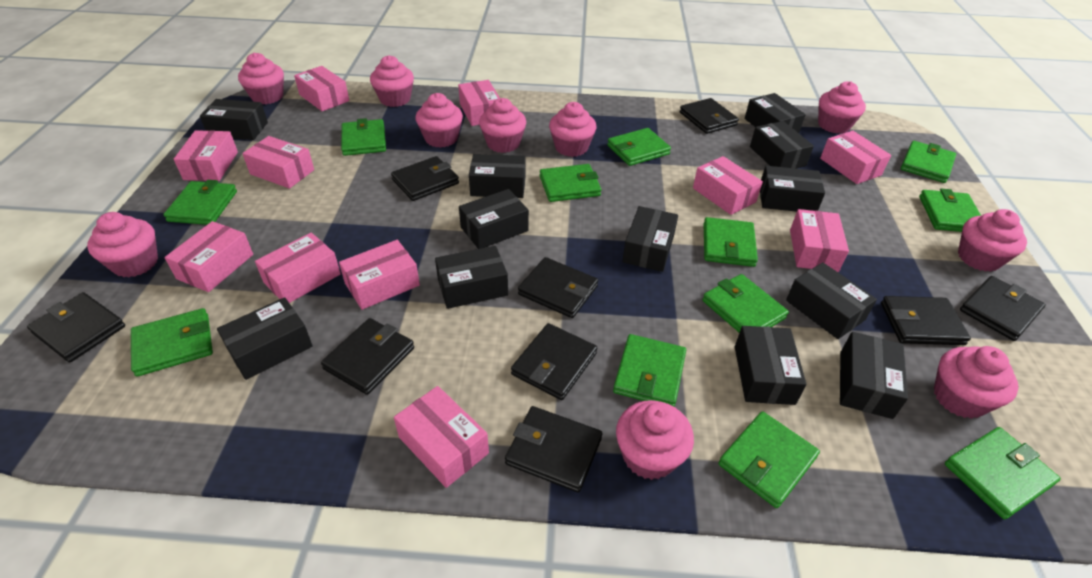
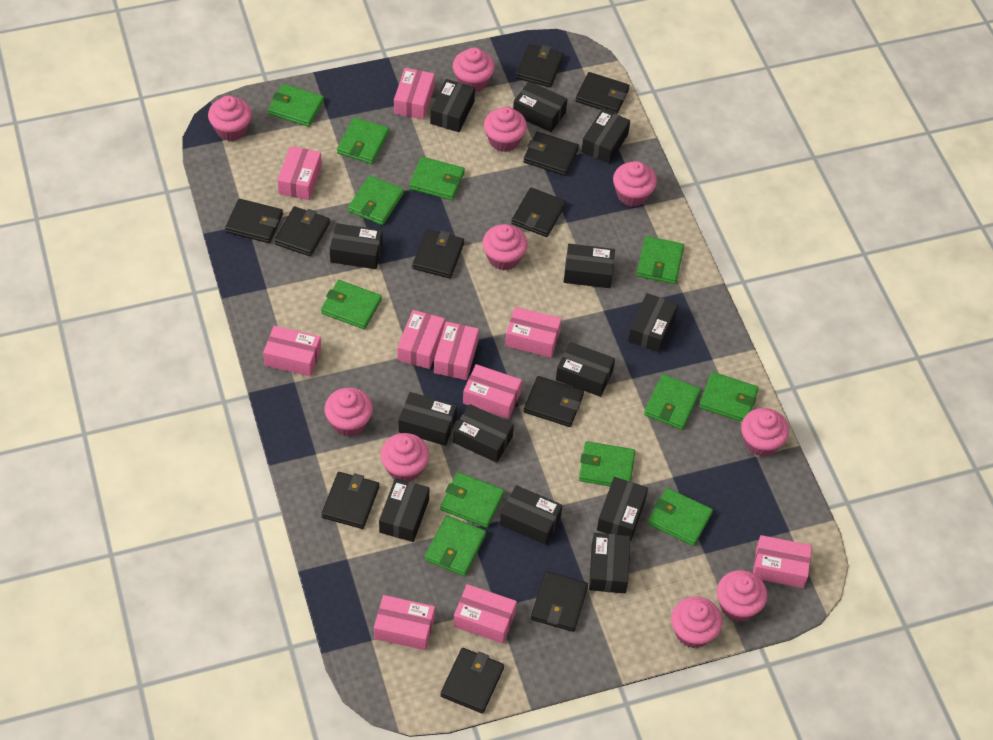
black box: 12 -> 13
black wallet: 9 -> 11
pink box: 11 -> 10

